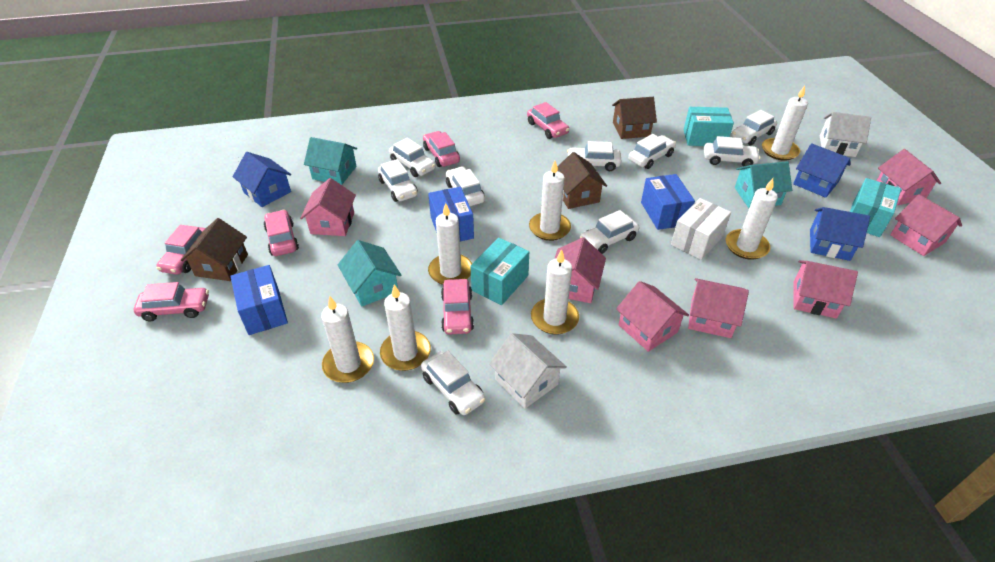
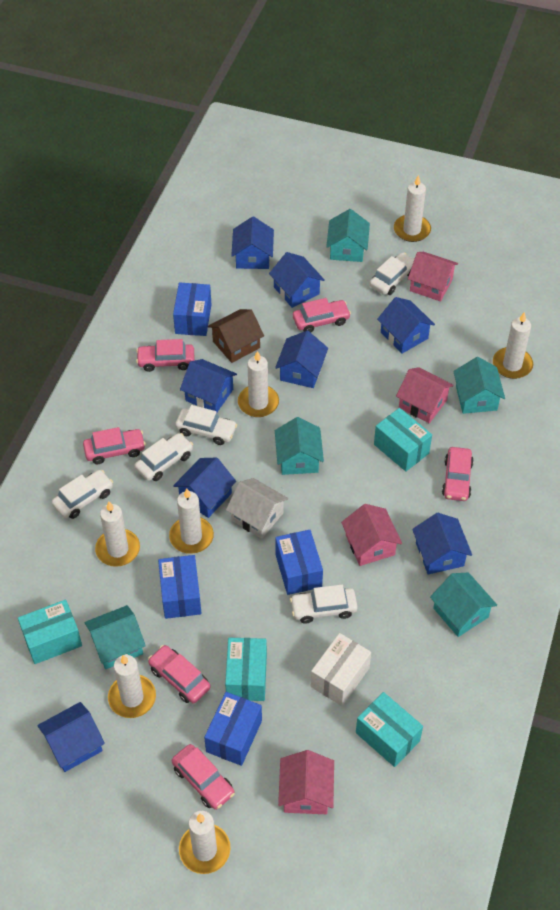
blue box: 3 -> 4
blue house: 3 -> 8
brown house: 3 -> 1
pink house: 7 -> 4
turquoise box: 3 -> 4
turquoise house: 3 -> 5
white car: 9 -> 5
white house: 2 -> 1

